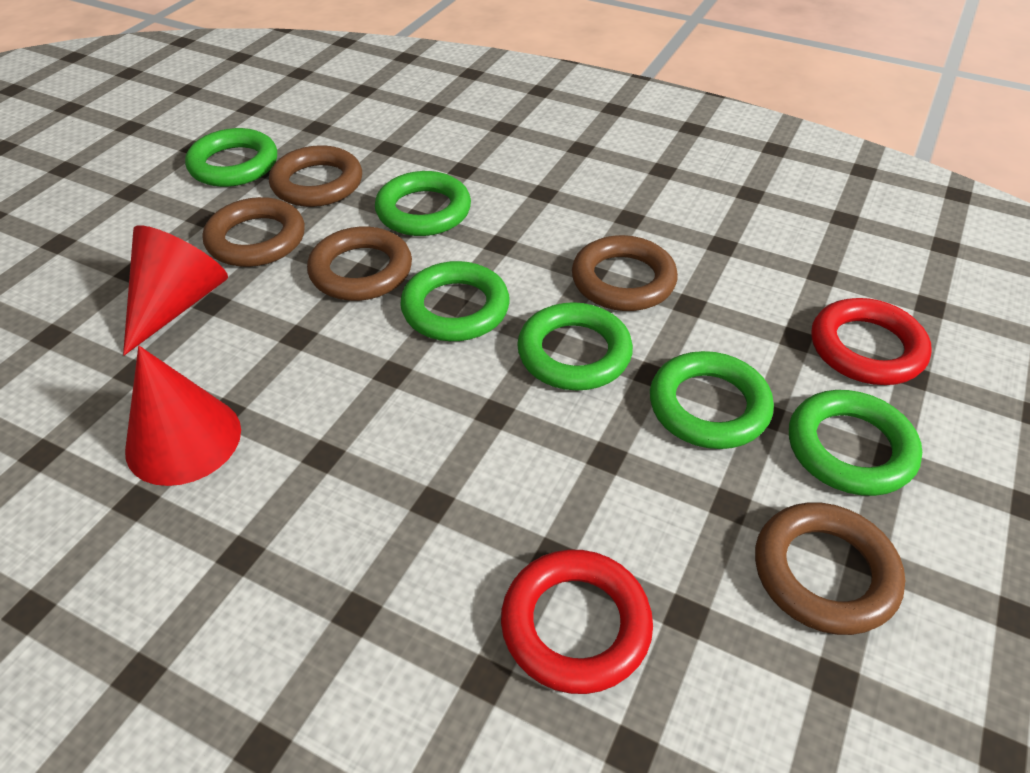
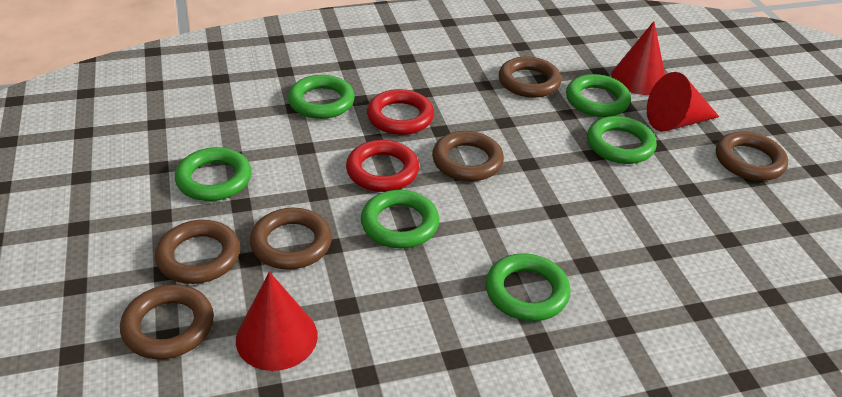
brown ring: 5 -> 6
red cone: 2 -> 3

